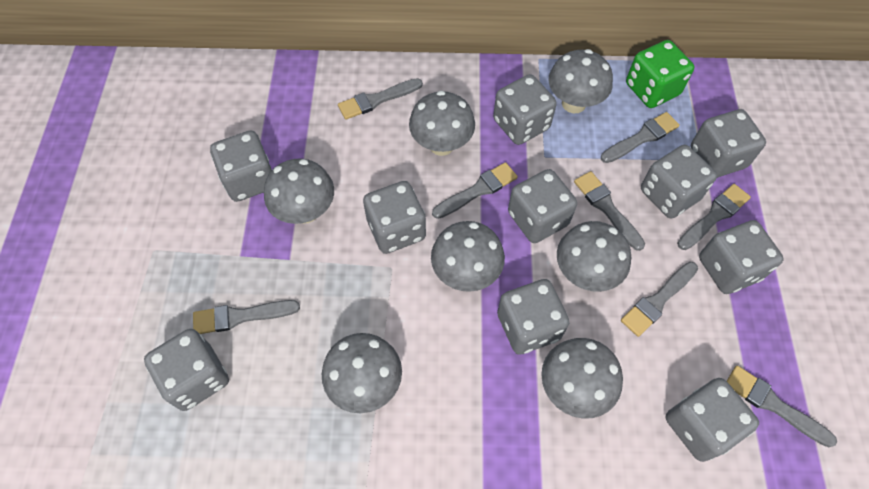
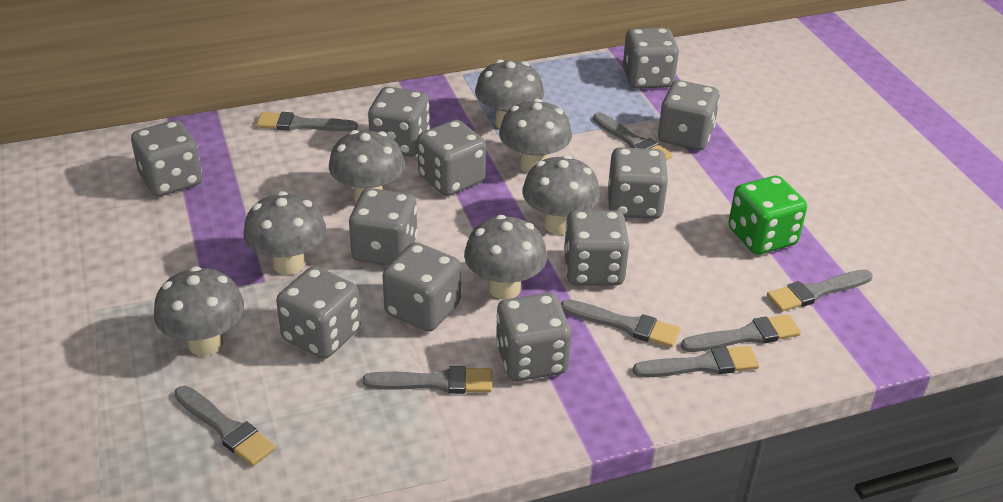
grey dice: 10 -> 11

